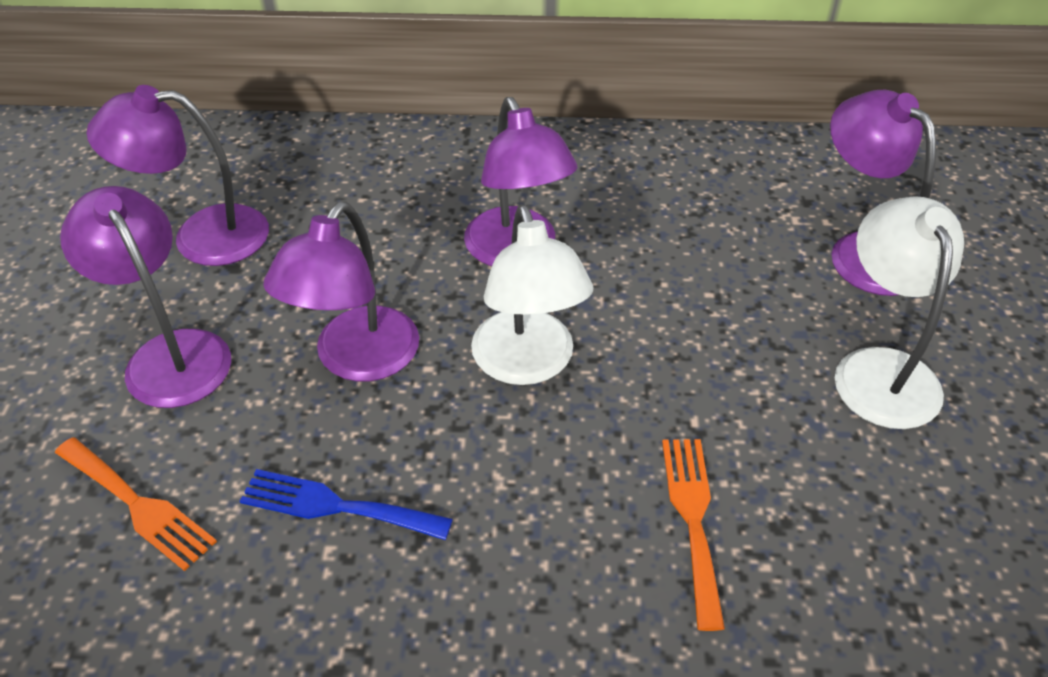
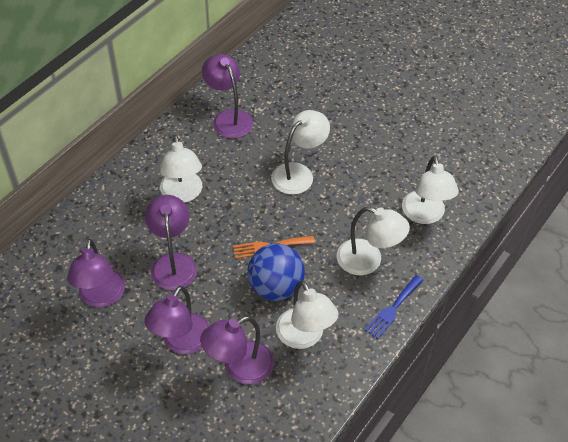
blue ball: 0 -> 1
orange fork: 2 -> 1
white lamp: 2 -> 5

